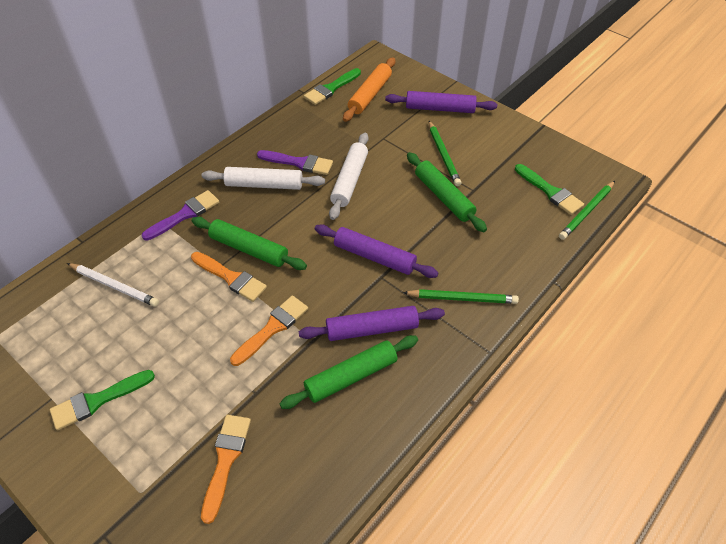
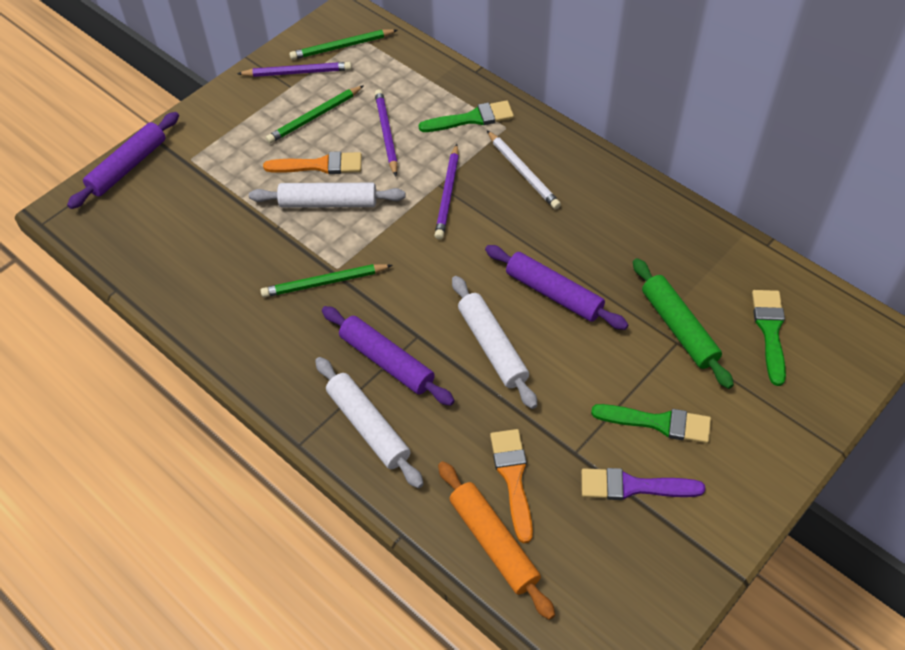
green rolling pin: 3 -> 1
orange brush: 3 -> 2
purple brush: 2 -> 1
purple pencil: 0 -> 3
white rolling pin: 2 -> 3

